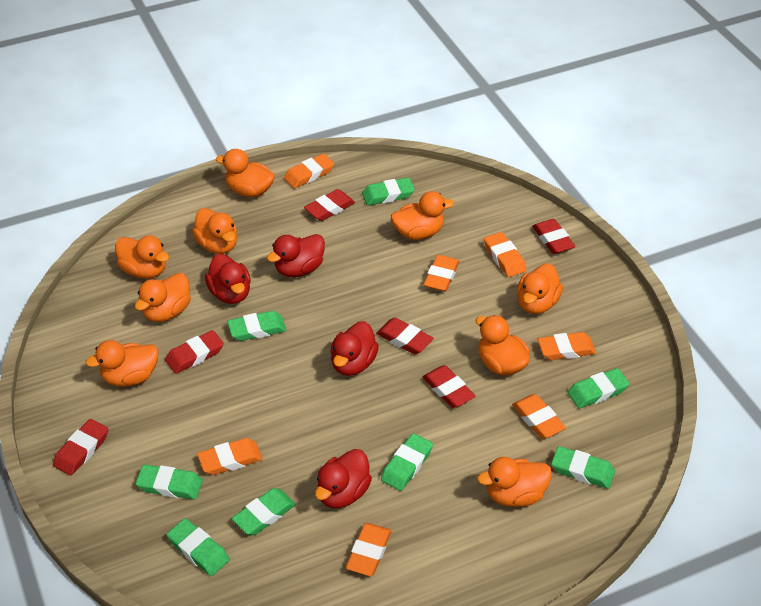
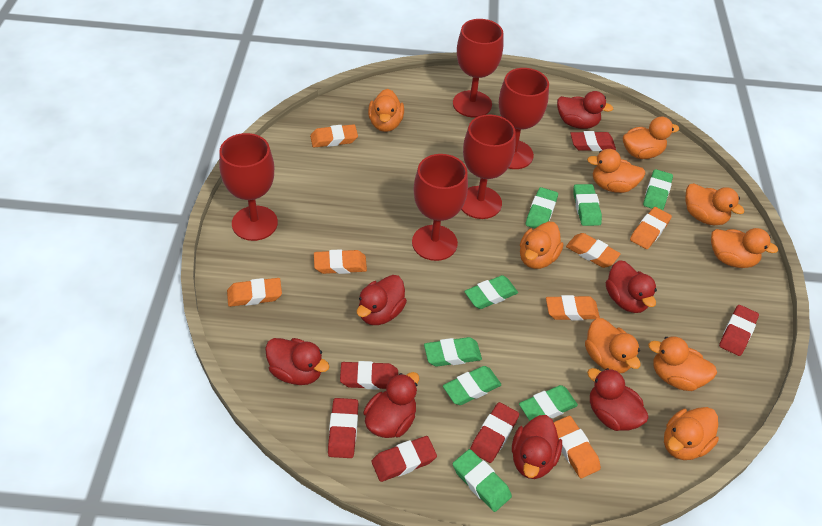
red duck: 4 -> 7
red goblet: 0 -> 5

